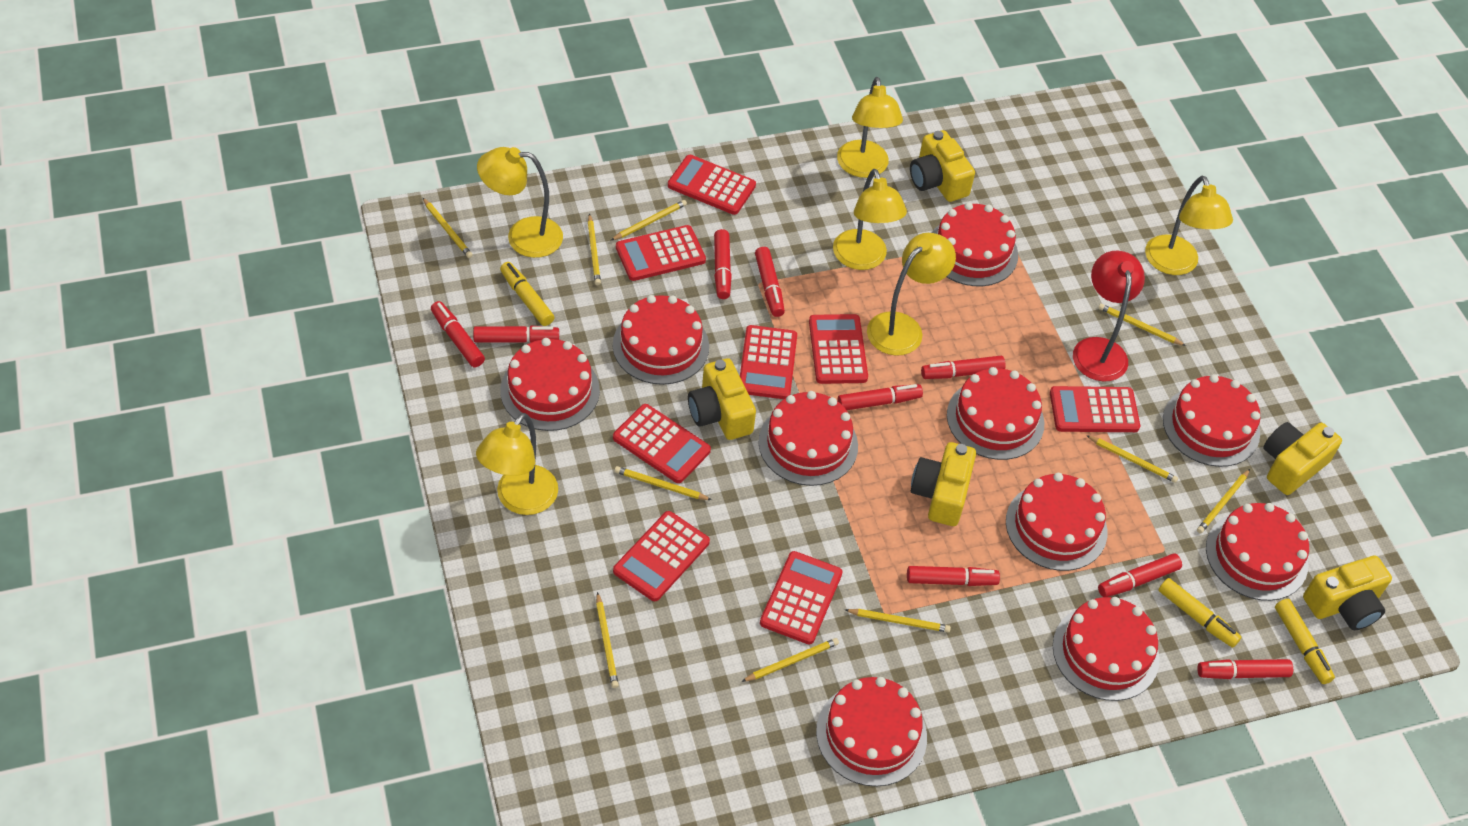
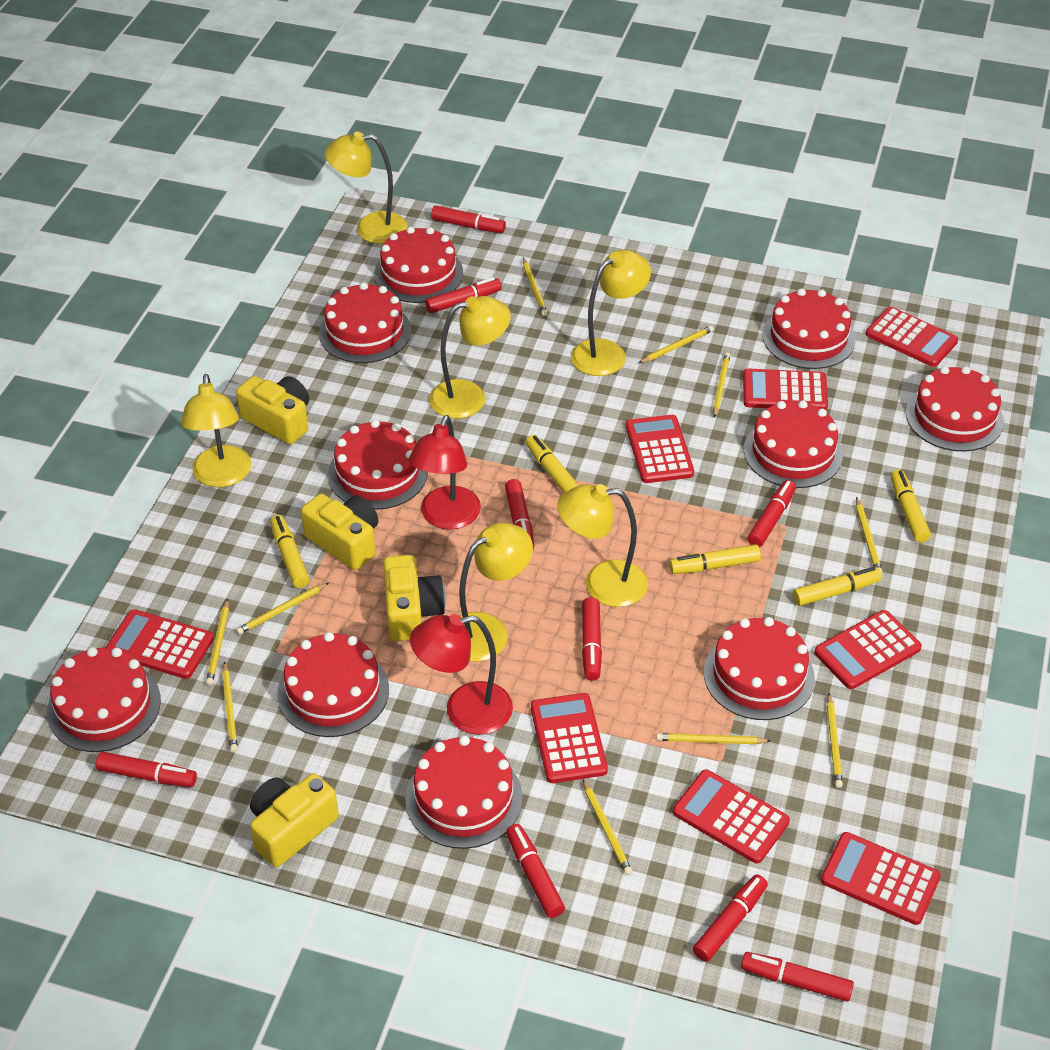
red lamp: 1 -> 2
yellow camera: 5 -> 4
yellow marker: 3 -> 5

